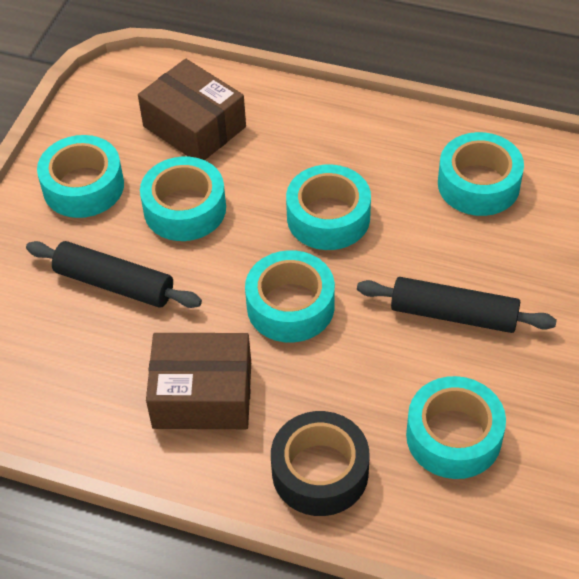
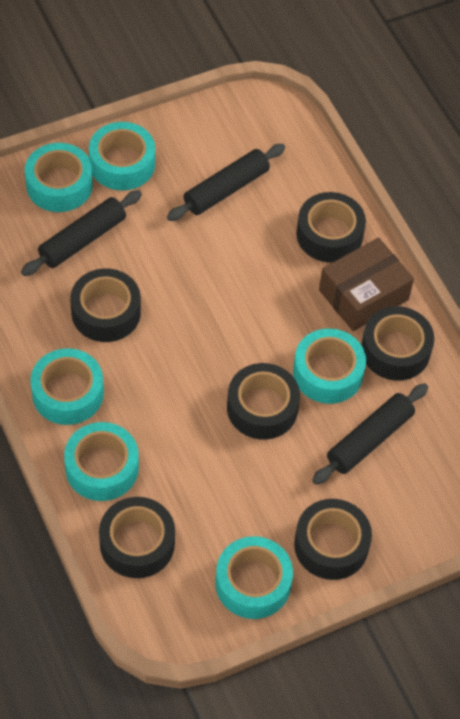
black rolling pin: 2 -> 3
black tape: 1 -> 6
brown box: 2 -> 1

